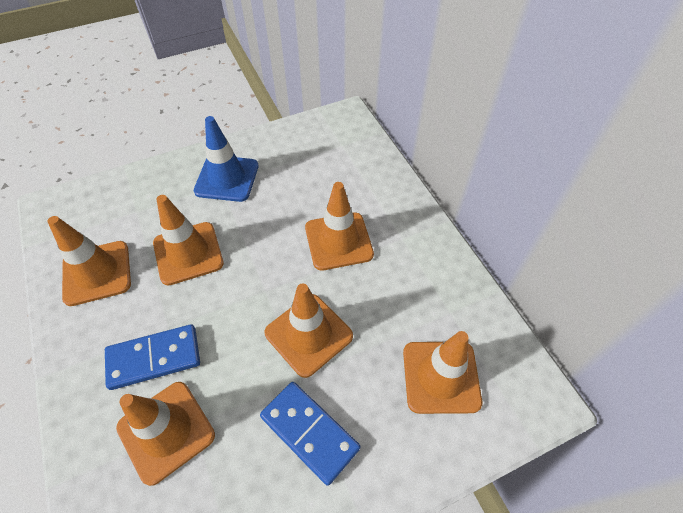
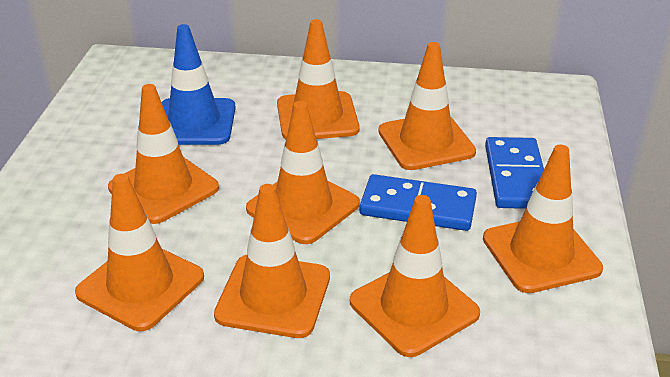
orange traffic cone: 6 -> 8

